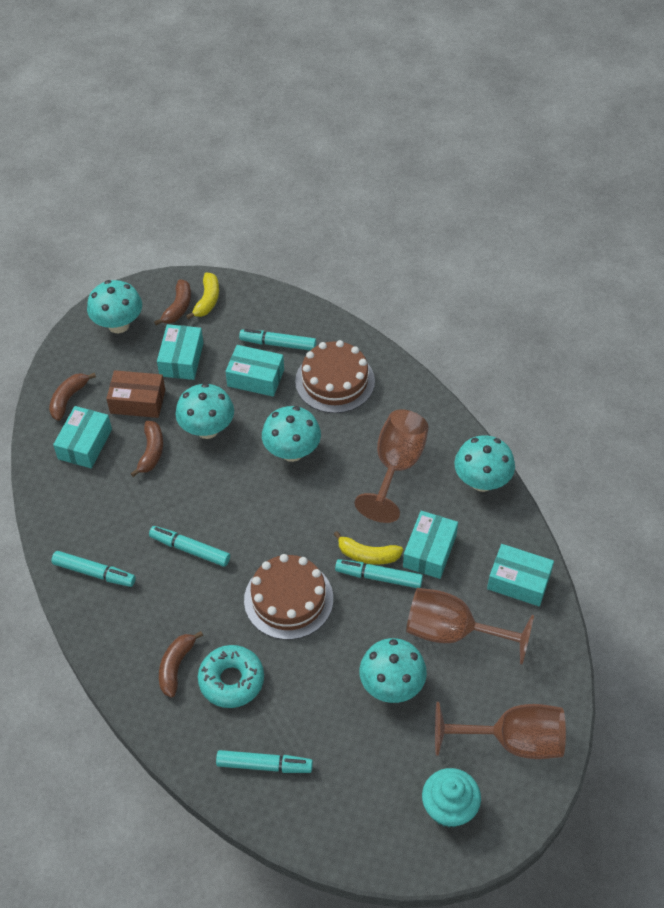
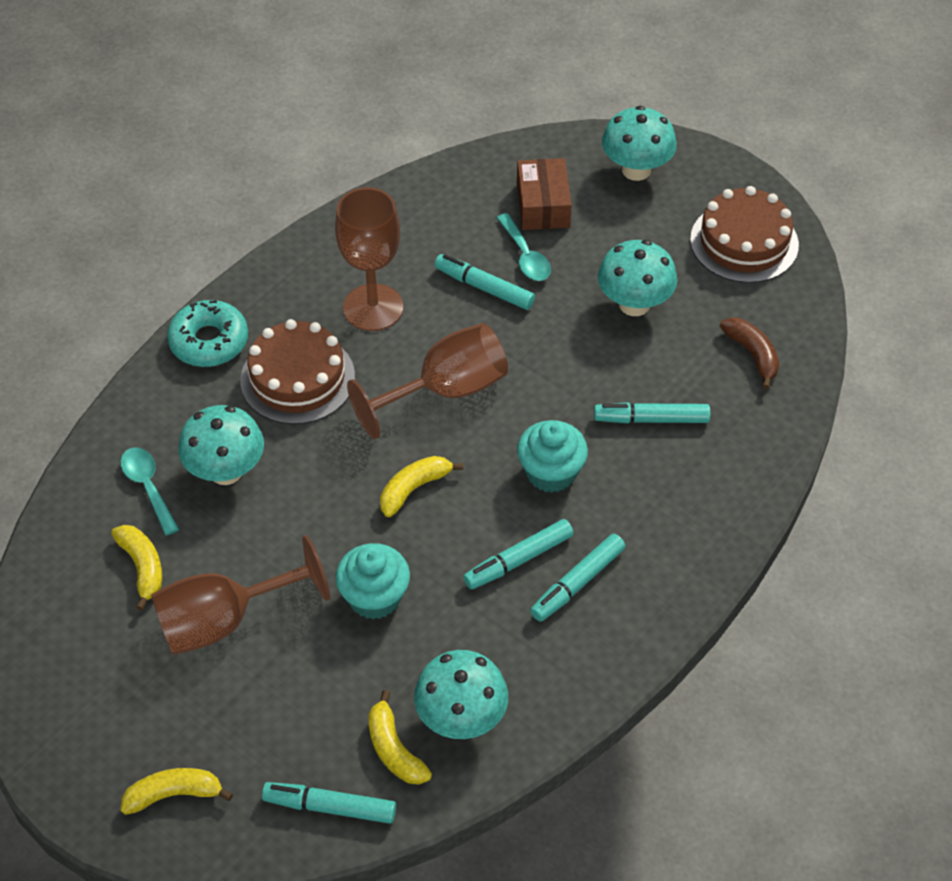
brown banana: 4 -> 1
turquoise box: 5 -> 0
turquoise cupcake: 1 -> 2
turquoise mushroom: 5 -> 4
turquoise spoon: 0 -> 2
yellow banana: 2 -> 4

